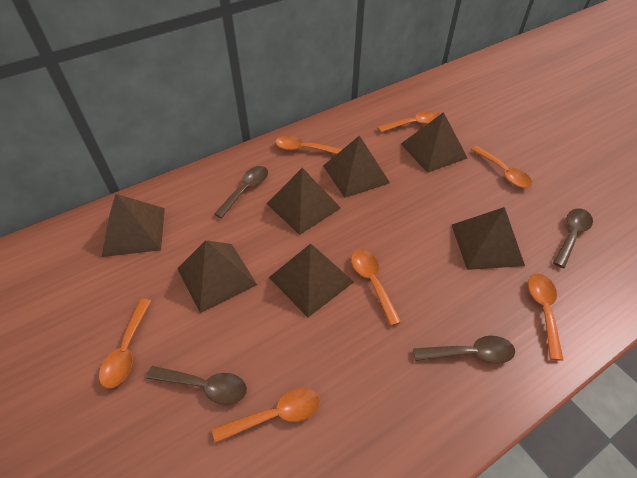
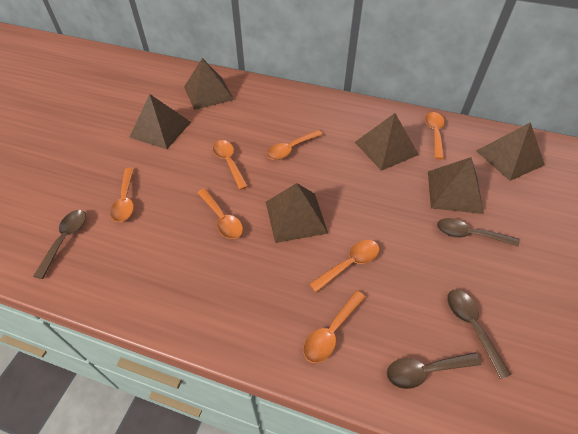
brown pyramid: 7 -> 6

